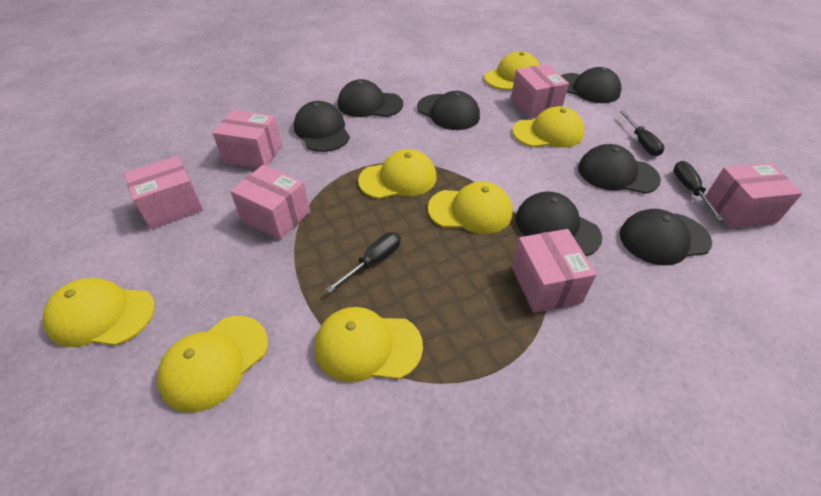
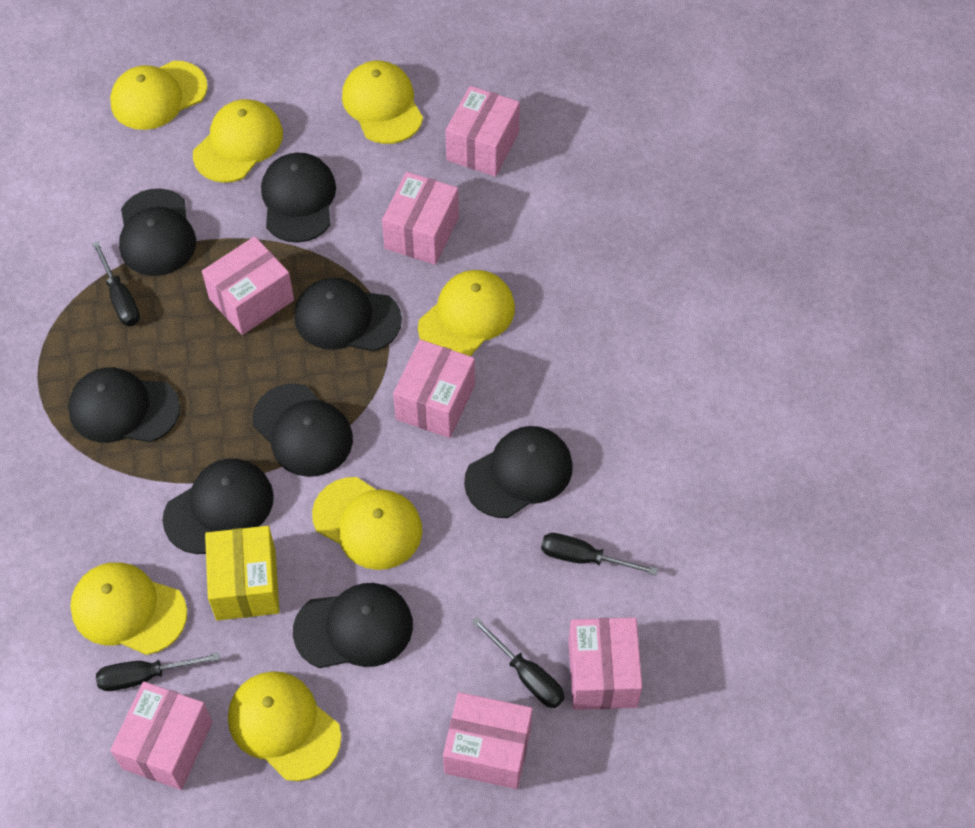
black cap: 7 -> 8
black screwdriver: 3 -> 4
pink box: 6 -> 7
yellow box: 0 -> 1

